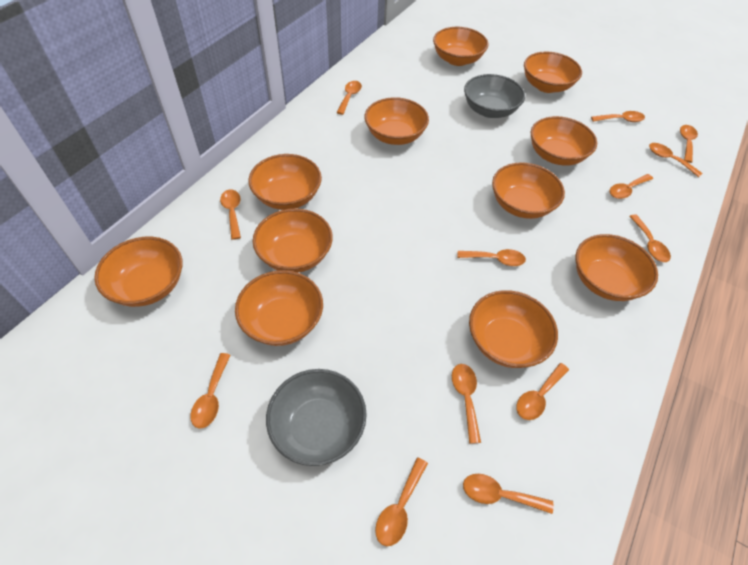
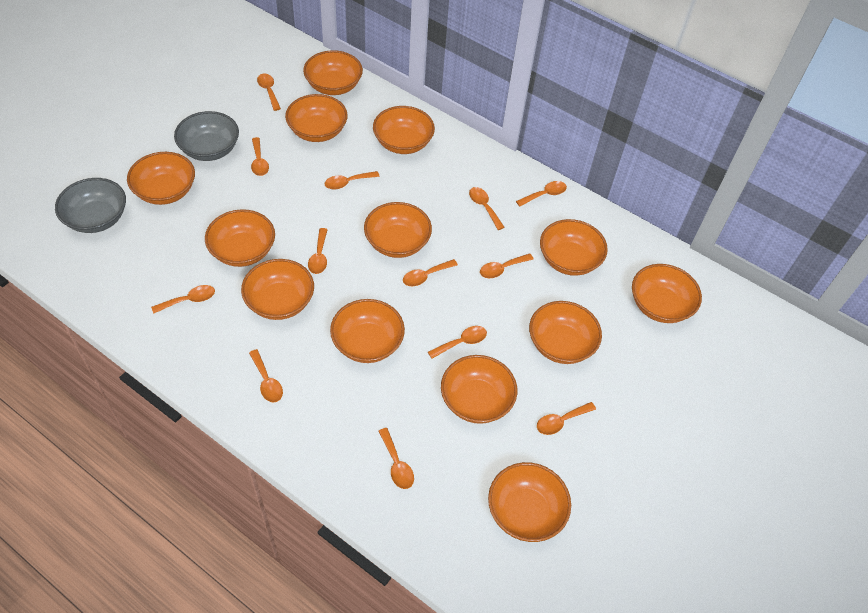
orange bowl: 11 -> 13

